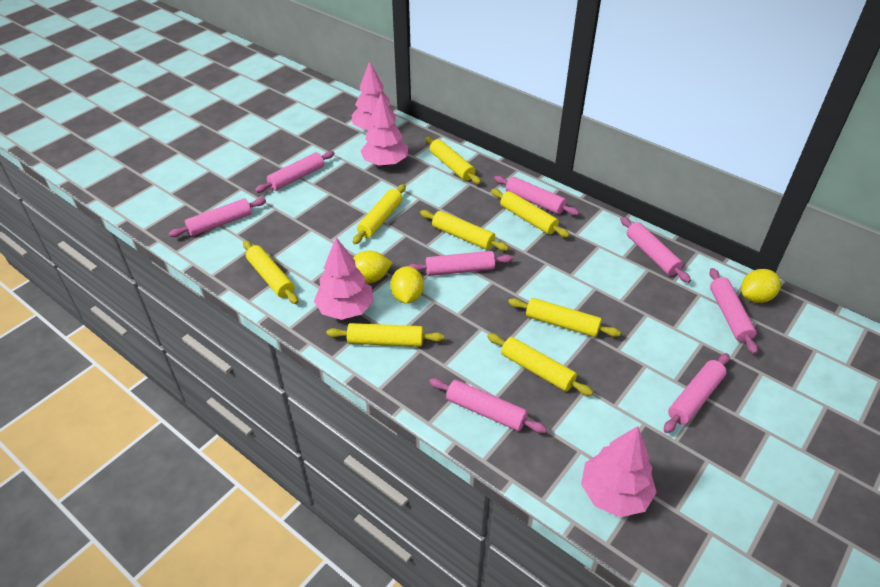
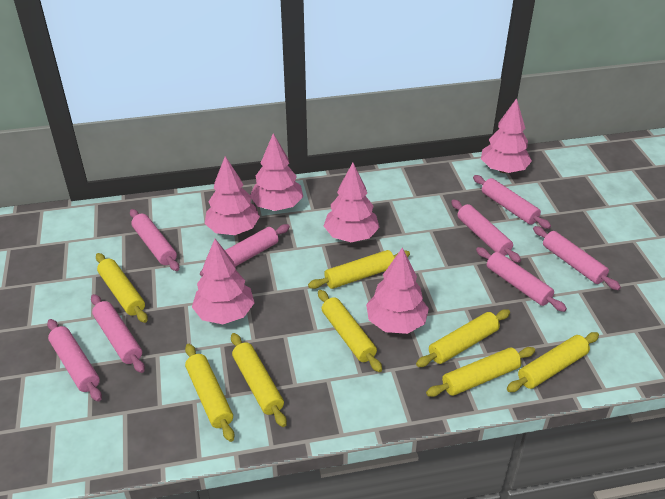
pink tree: 4 -> 6
yellow lemon: 3 -> 0

